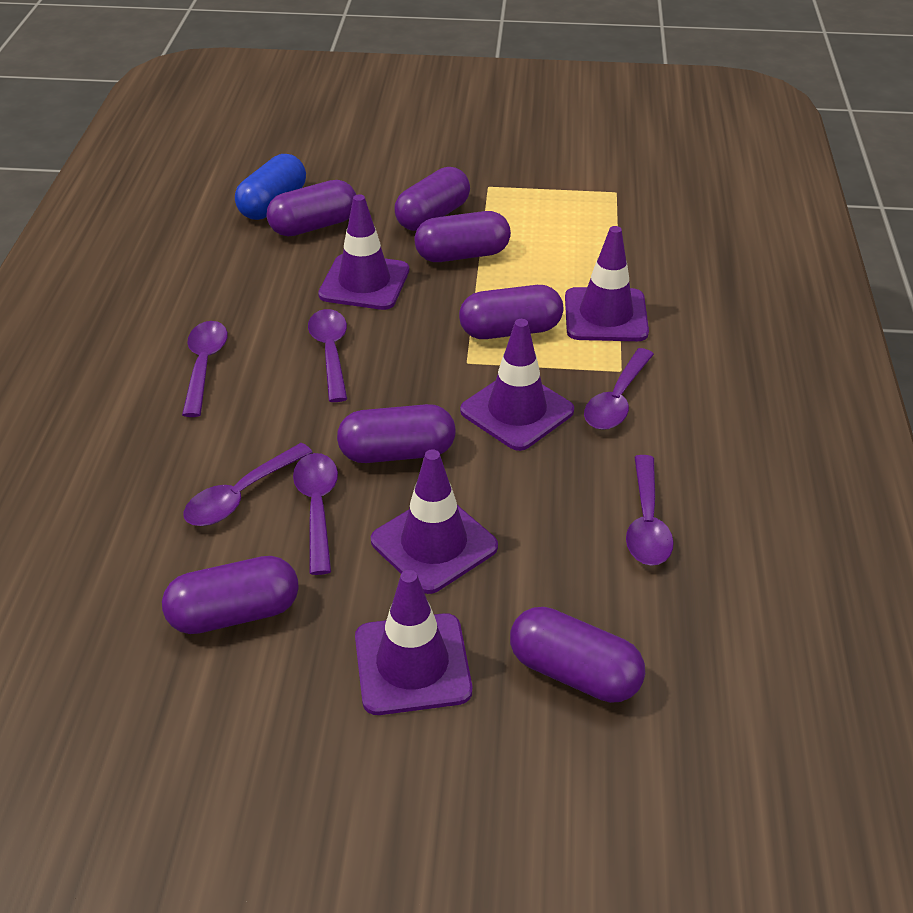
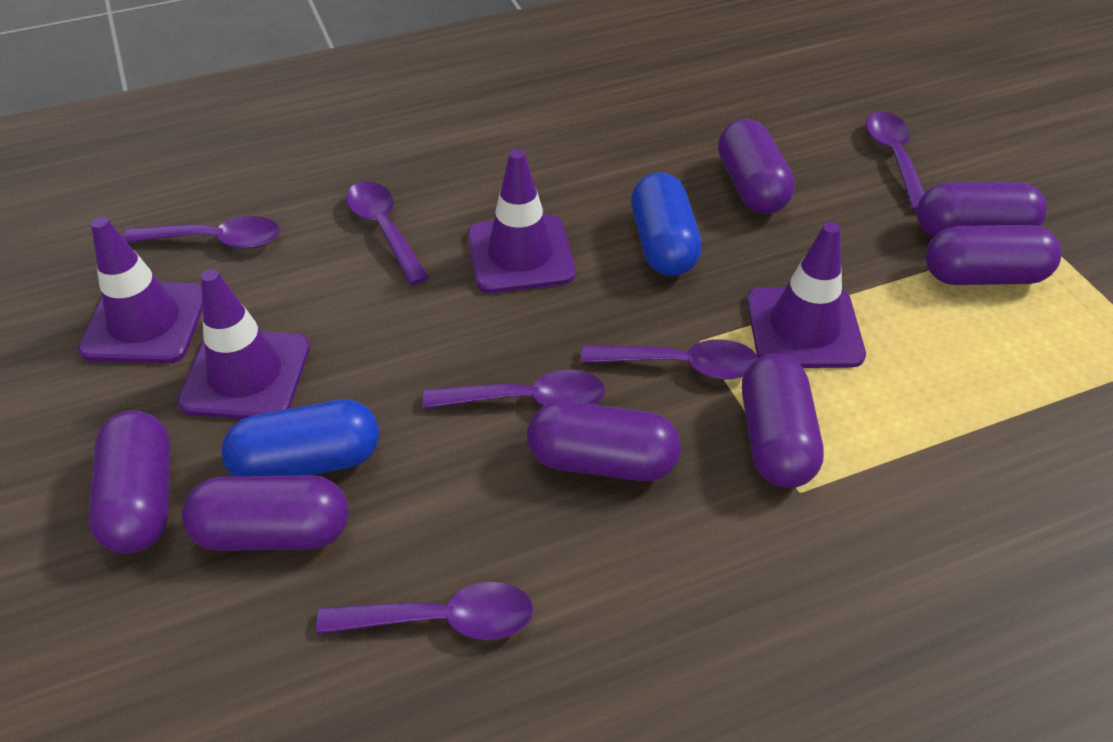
blue capsule: 1 -> 2
purple traffic cone: 5 -> 4

